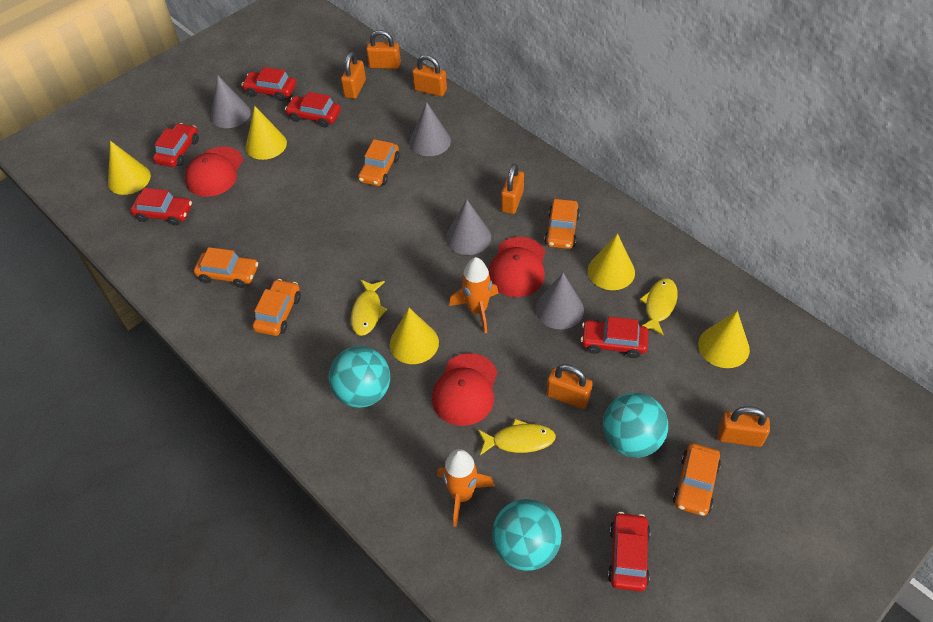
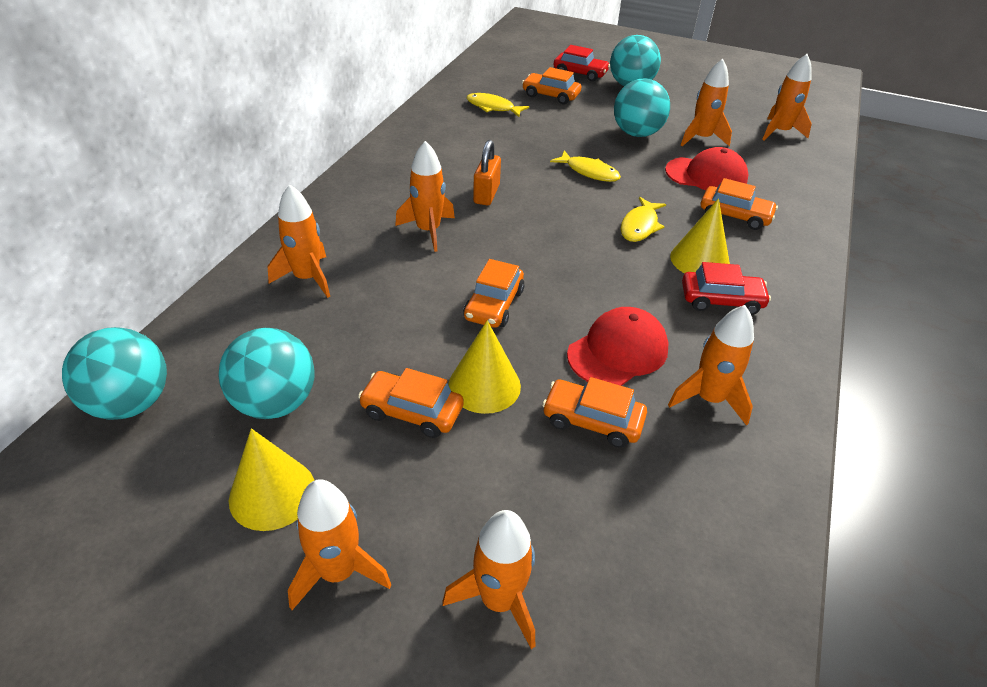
grey cone: 4 -> 0
orange padlock: 6 -> 1
orange rocket: 2 -> 7
red cap: 3 -> 2
red car: 6 -> 2
turquoise ball: 3 -> 4
yellow cone: 5 -> 3

